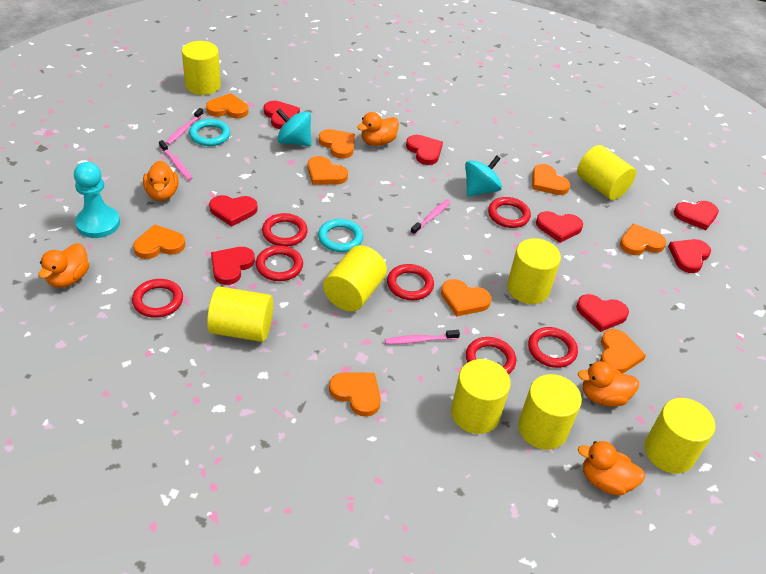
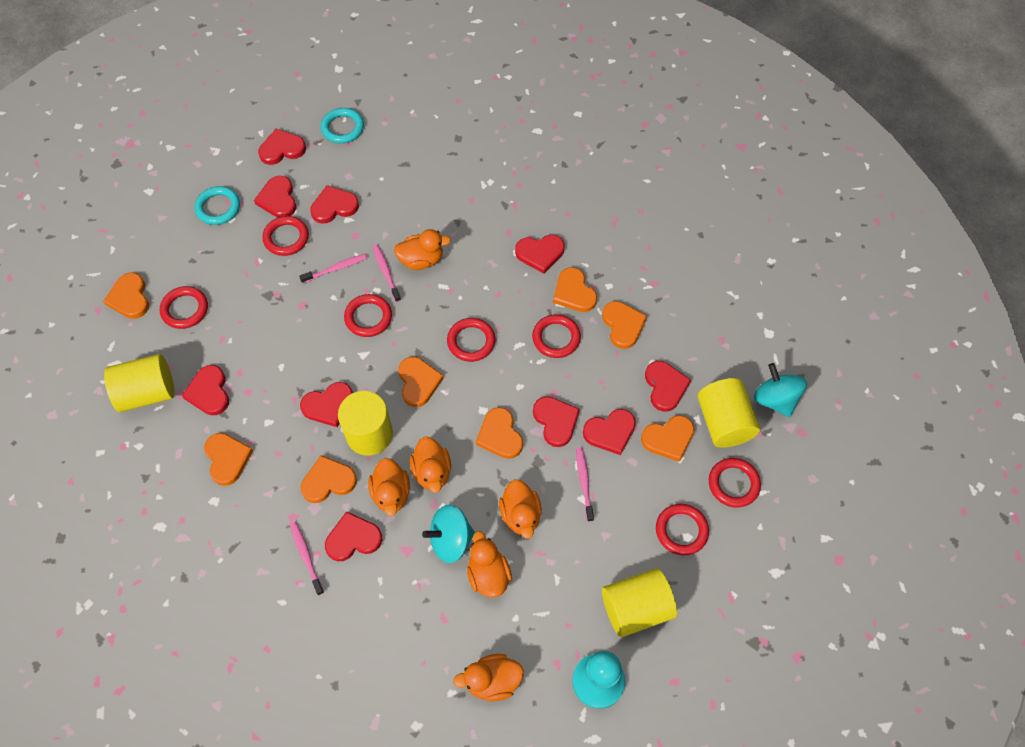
orange duck: 5 -> 6
orange heart: 9 -> 8
red heart: 8 -> 10
yellow cylinder: 8 -> 4

